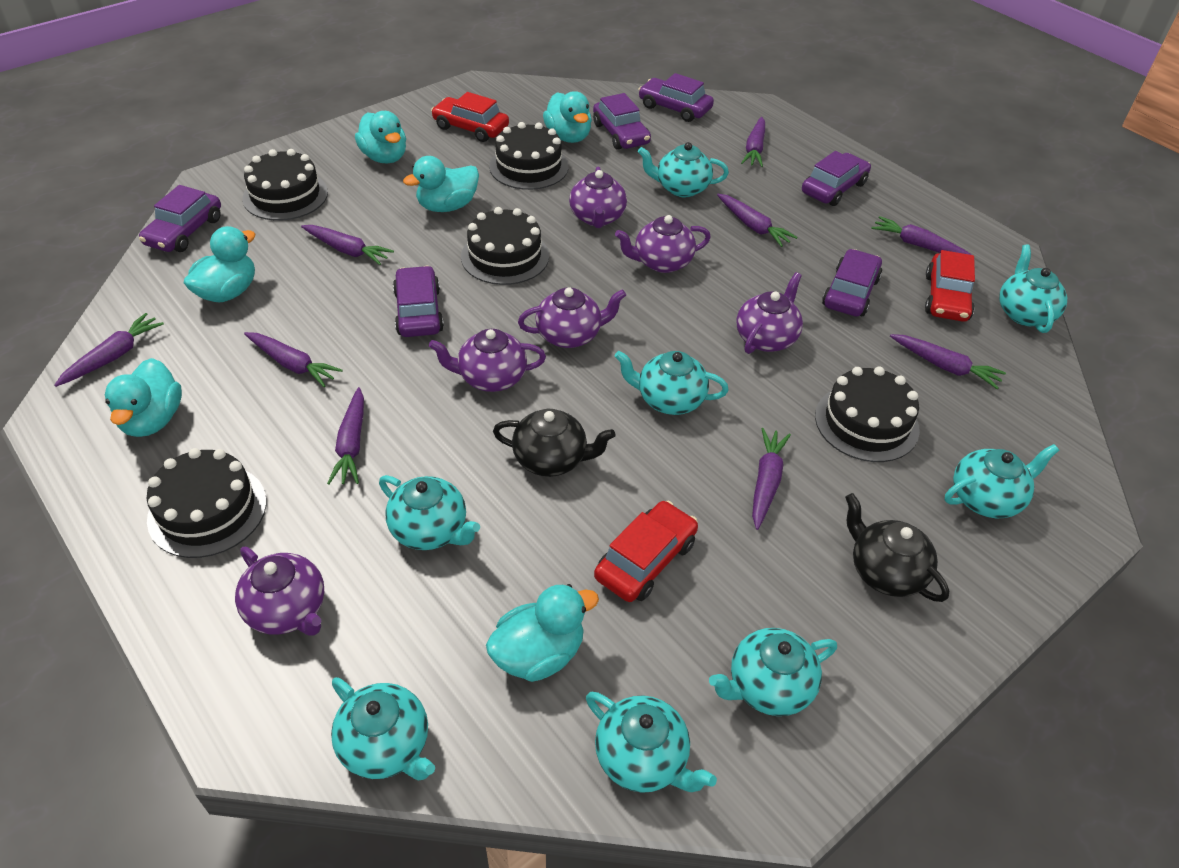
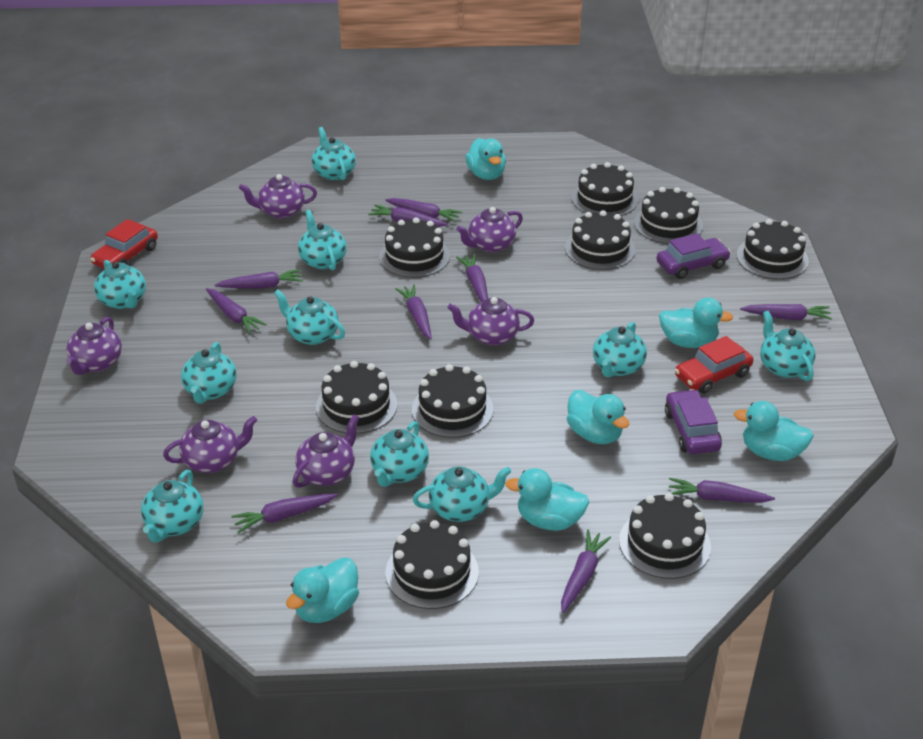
black cake: 5 -> 9
black teapot: 2 -> 0
purple car: 6 -> 2
purple carrot: 9 -> 10
red car: 3 -> 2
turquoise teapot: 8 -> 10

